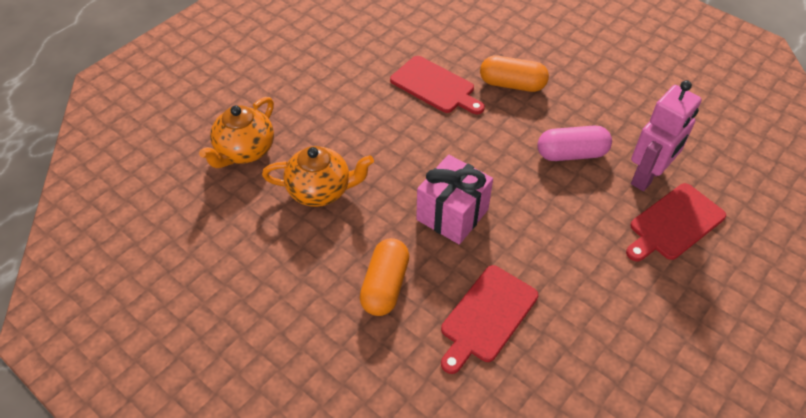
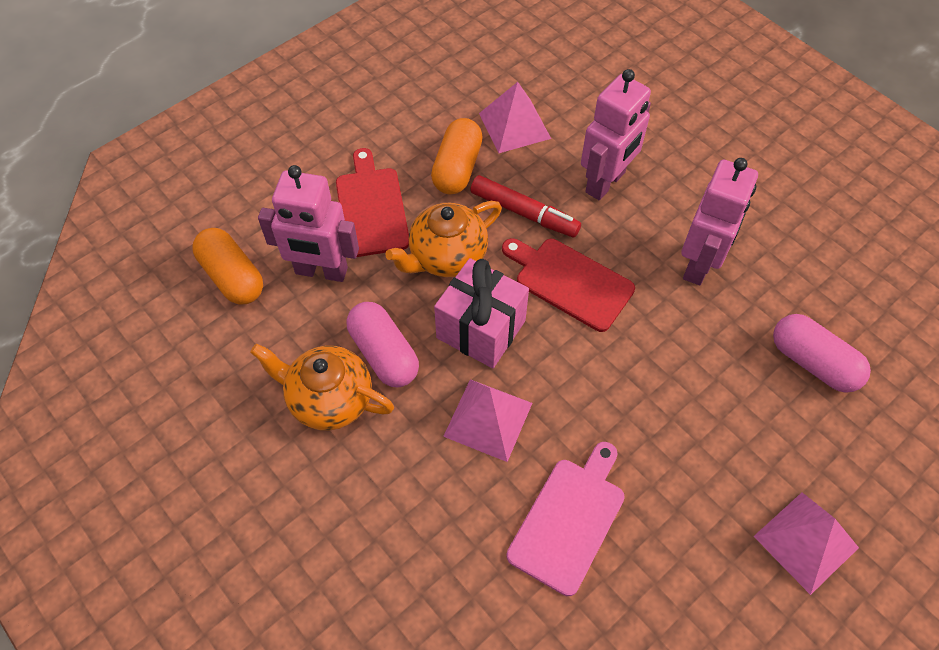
pink capsule: 1 -> 2
pink cutting board: 0 -> 1
pink pyramid: 0 -> 3
pink robot: 1 -> 3
red cutting board: 3 -> 2
red marker: 0 -> 1

